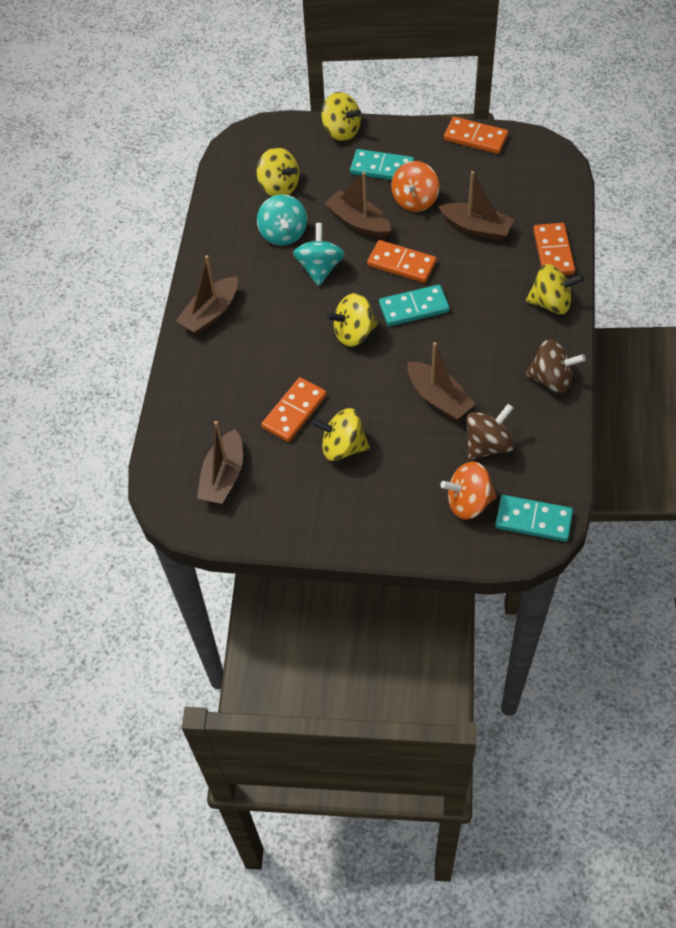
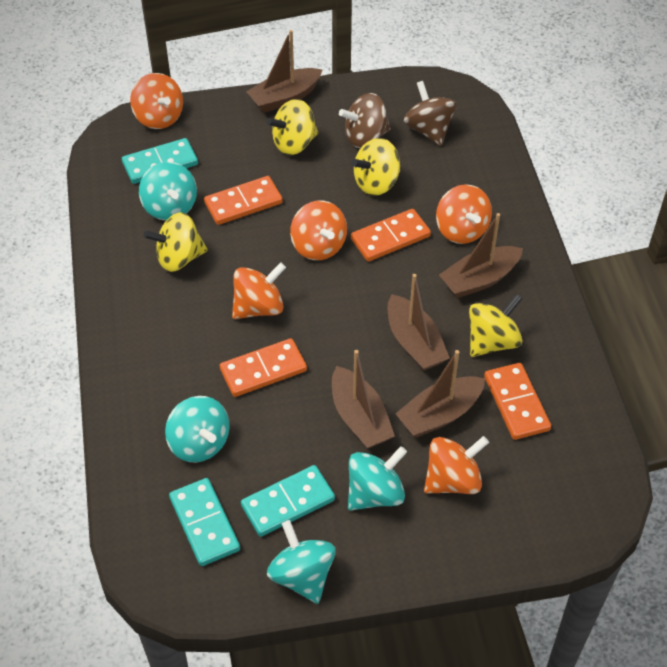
orange spinning top: 2 -> 5
turquoise spinning top: 2 -> 4
yellow spinning top: 5 -> 4

